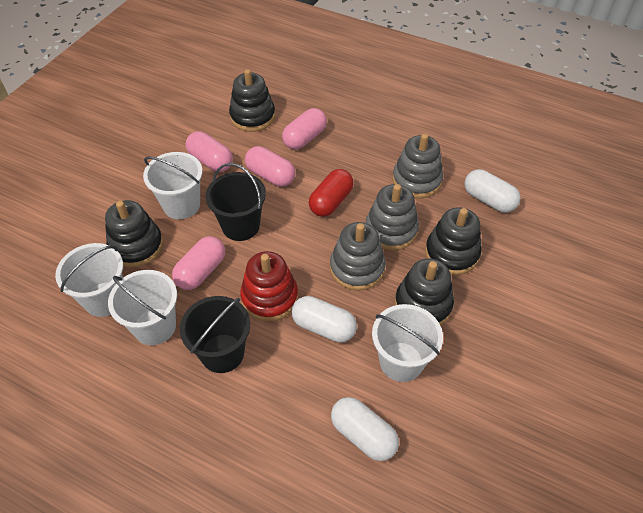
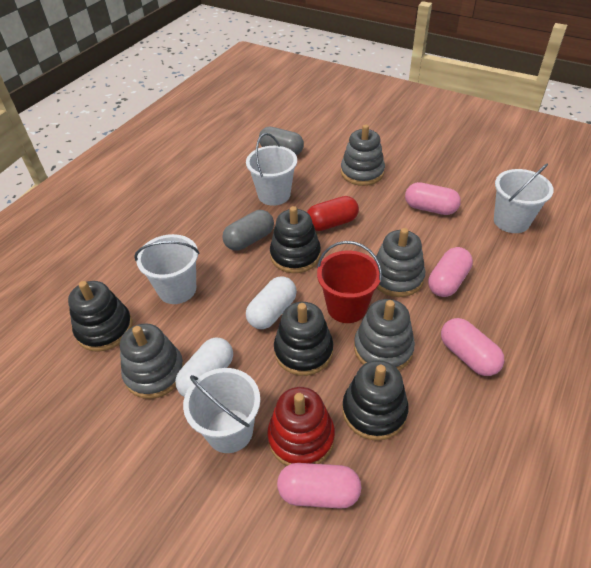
black bucket: 2 -> 0
grey capsule: 0 -> 2
grey stacking toy: 3 -> 4
red bucket: 0 -> 1
white capsule: 3 -> 2

